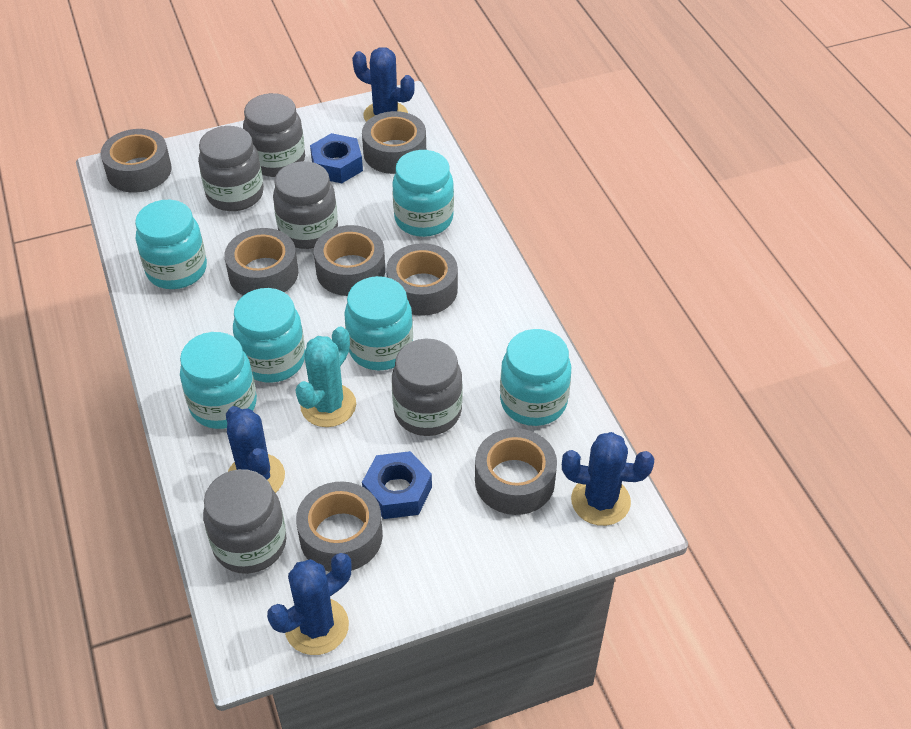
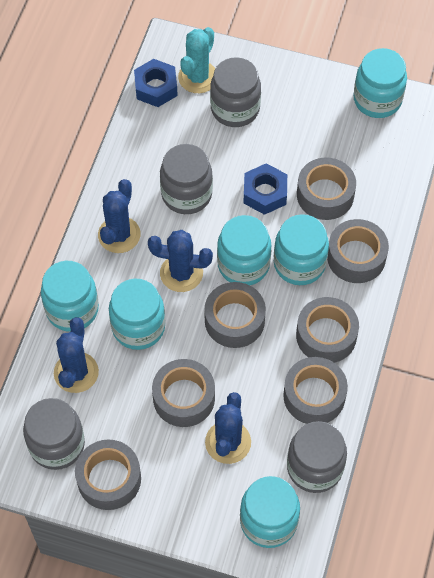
grey jar: 5 -> 4

